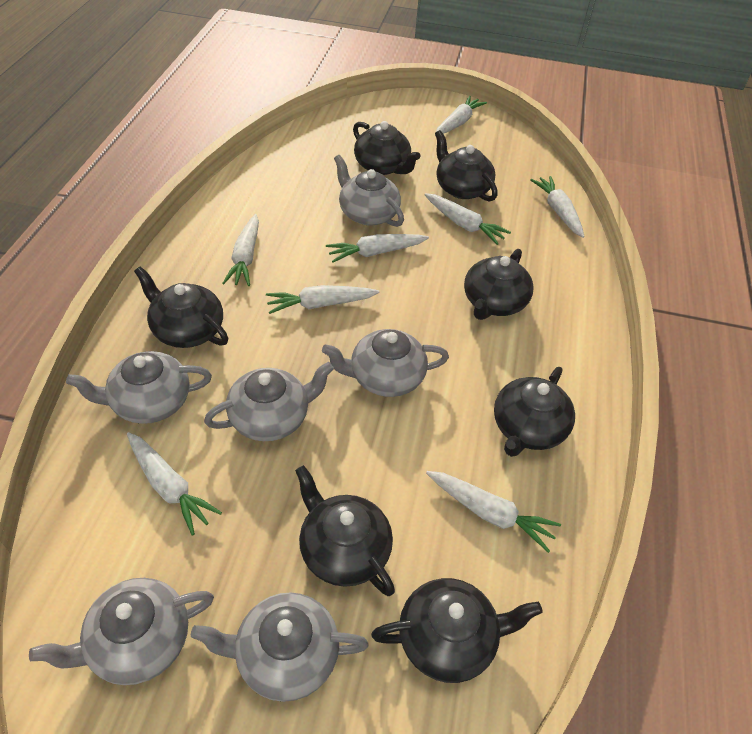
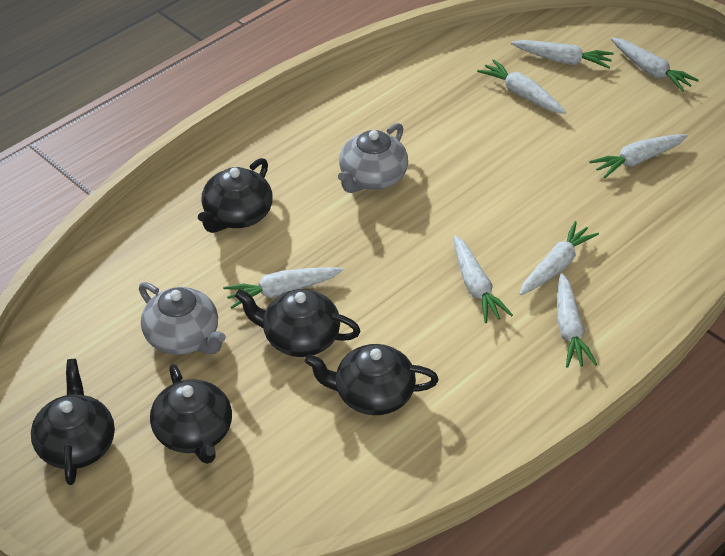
black teapot: 7 -> 5
grey teapot: 6 -> 2

